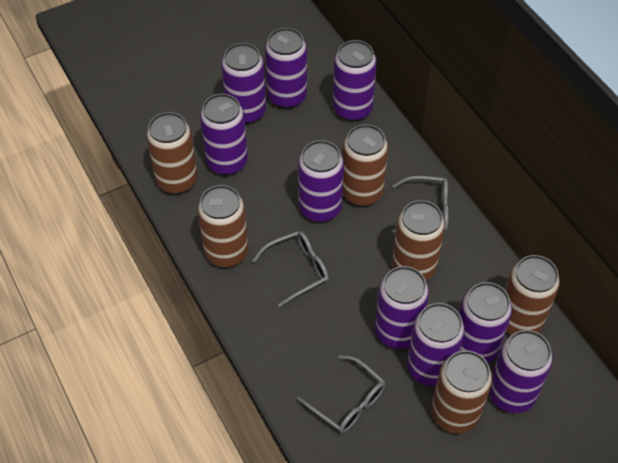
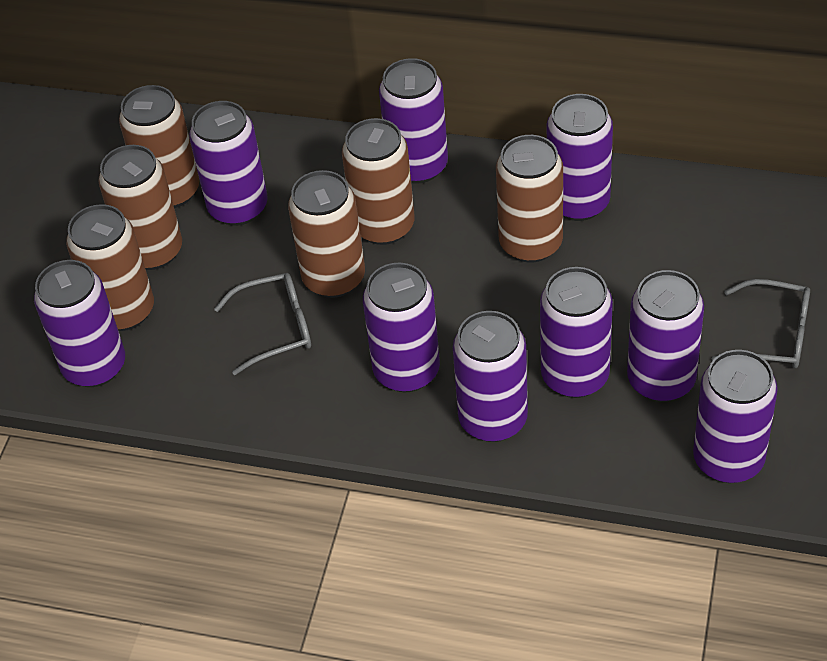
grey glasses: 3 -> 2

